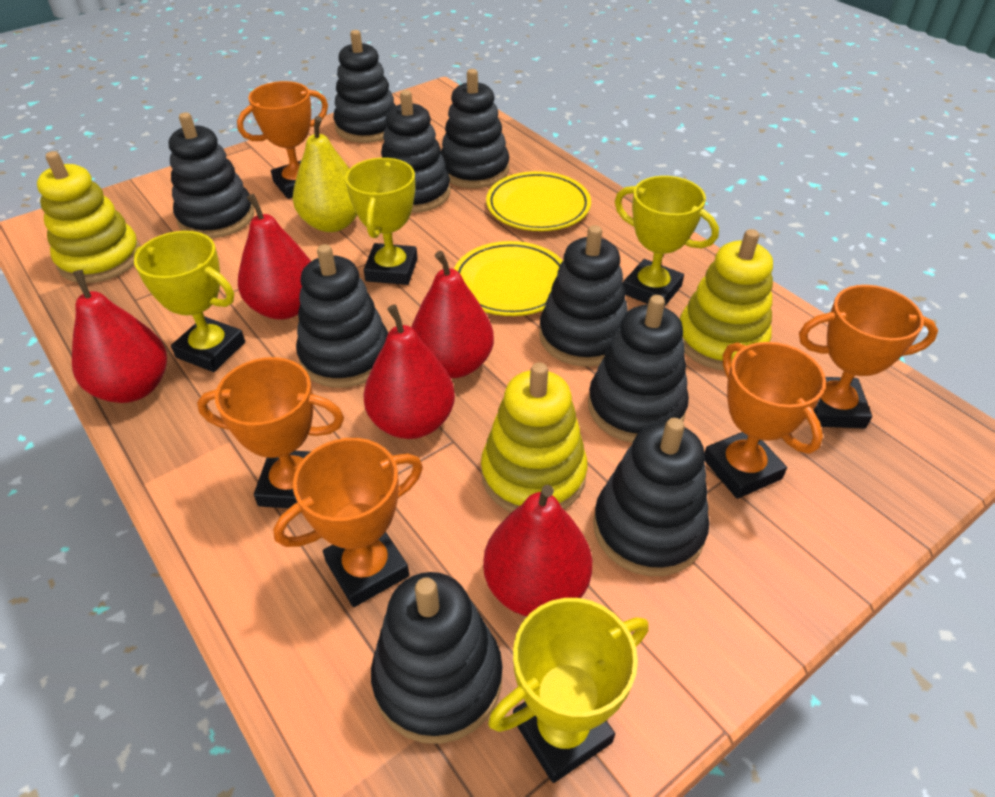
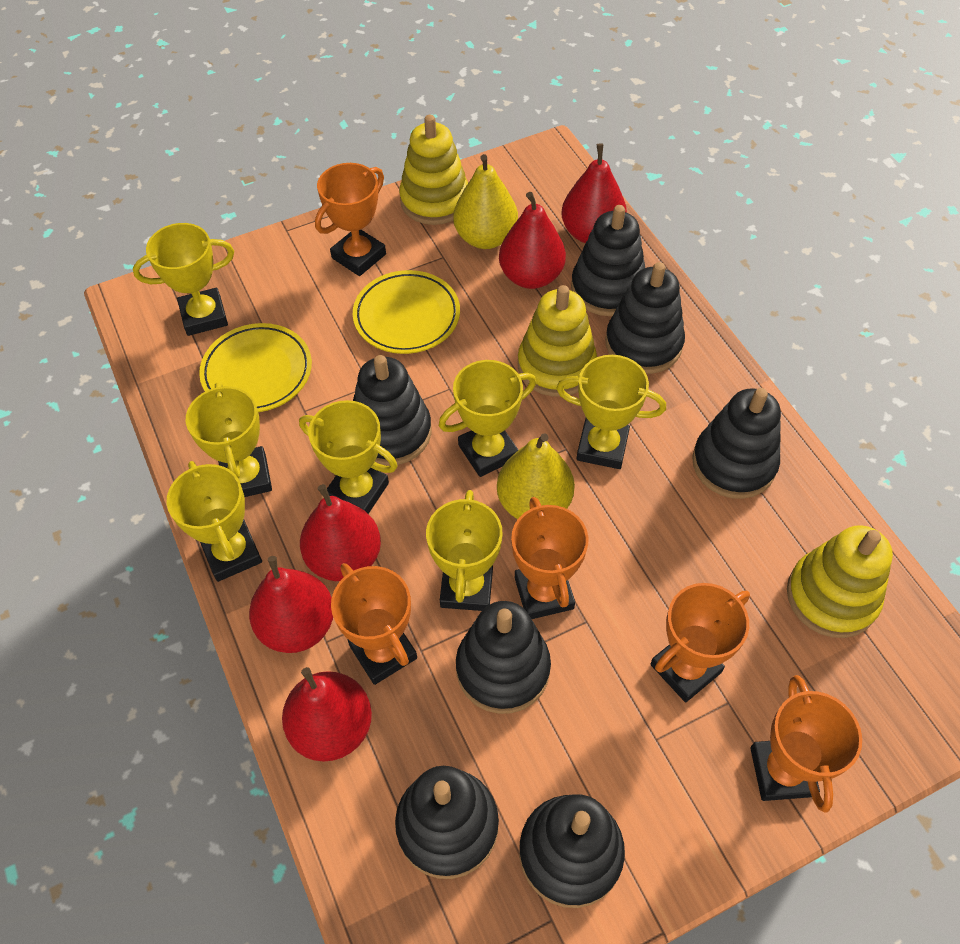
black stacking toy: 9 -> 7
yellow pear: 1 -> 2
yellow trophy: 4 -> 7

